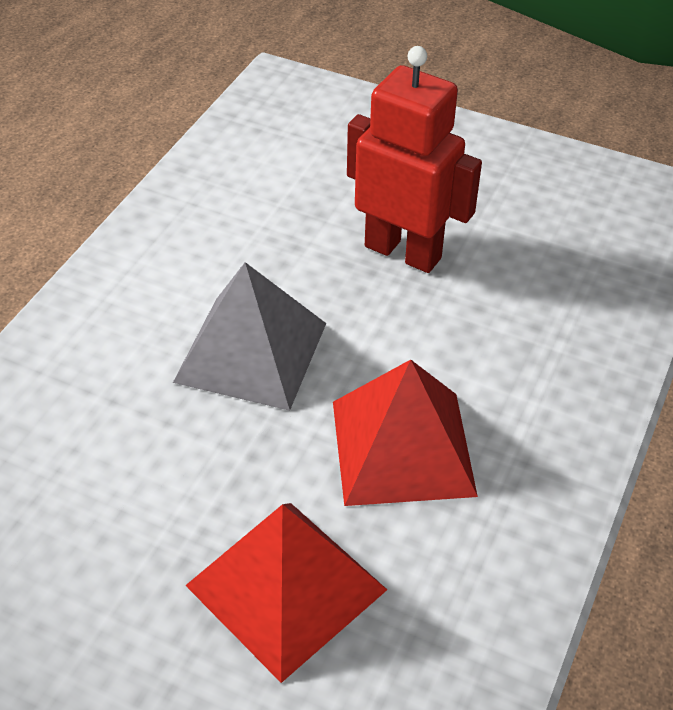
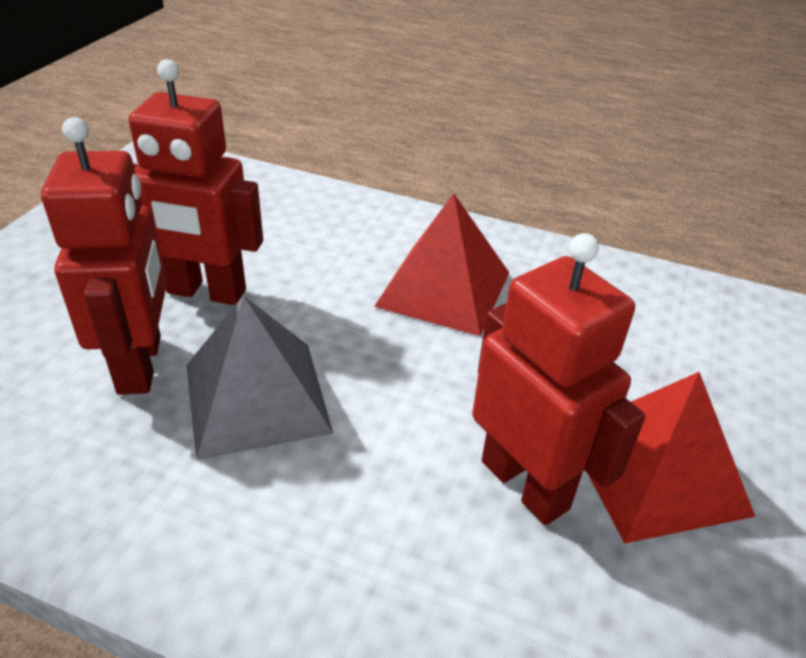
red robot: 1 -> 3

